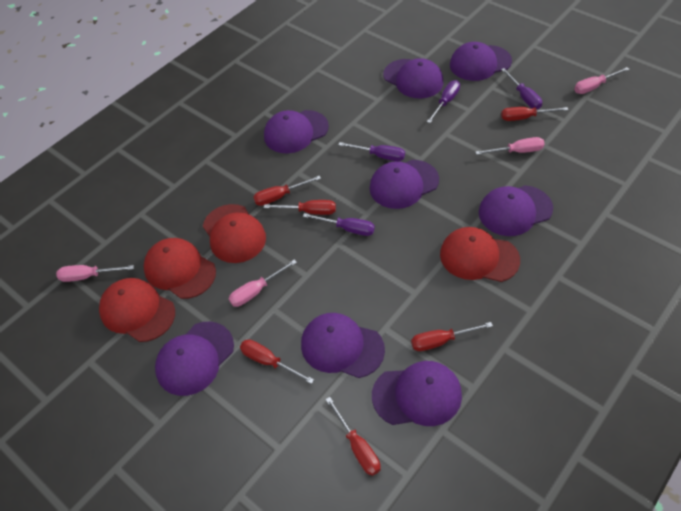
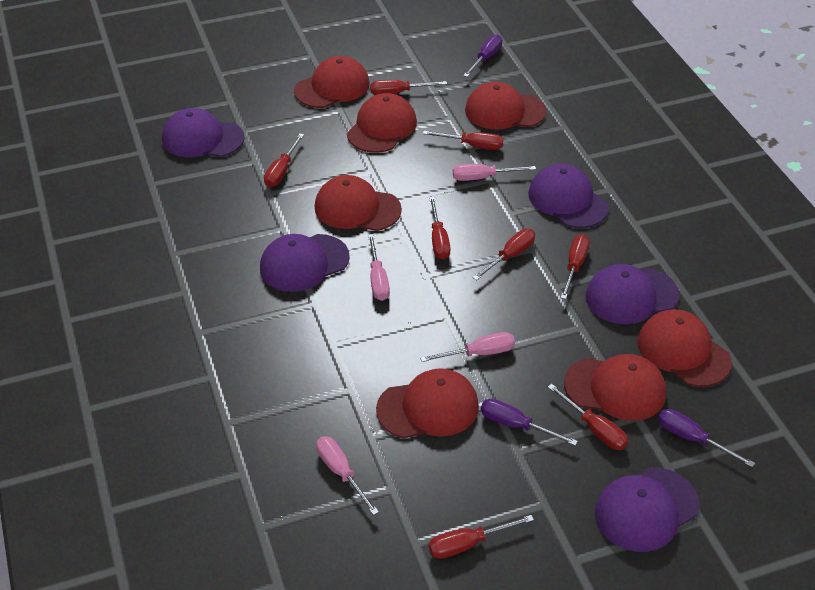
purple cap: 8 -> 5
purple screwdriver: 4 -> 3
red cap: 4 -> 7
red screwdriver: 6 -> 8

